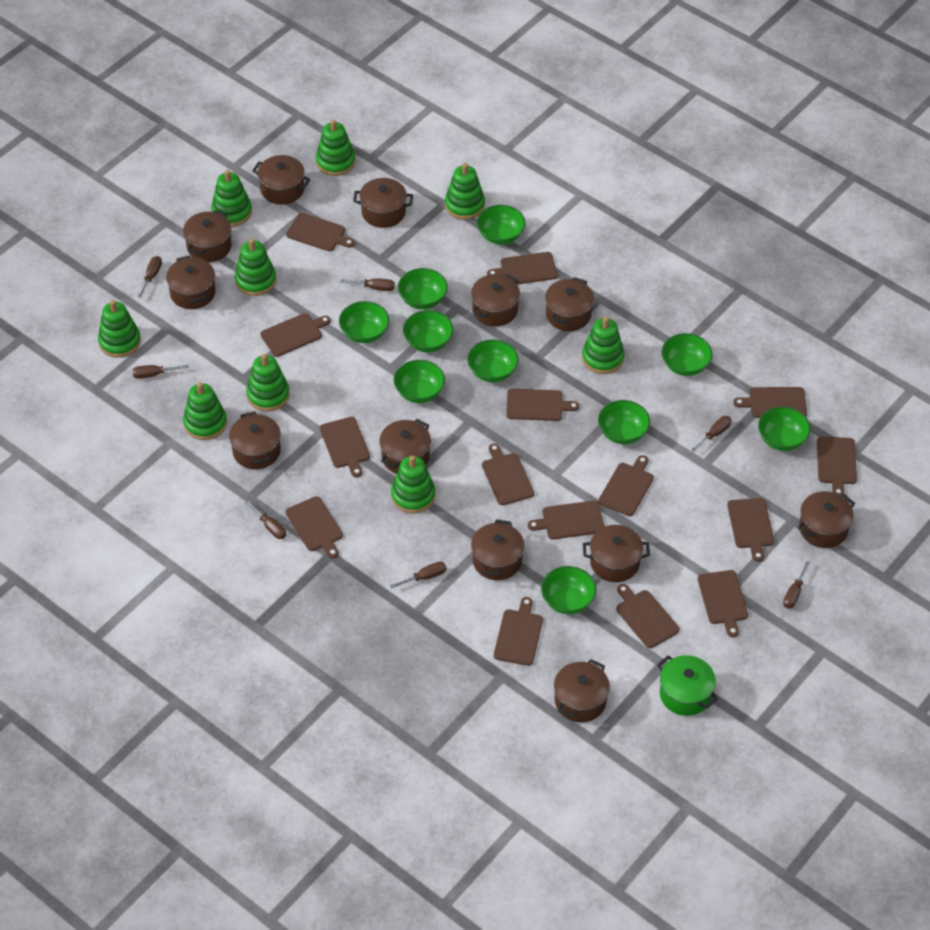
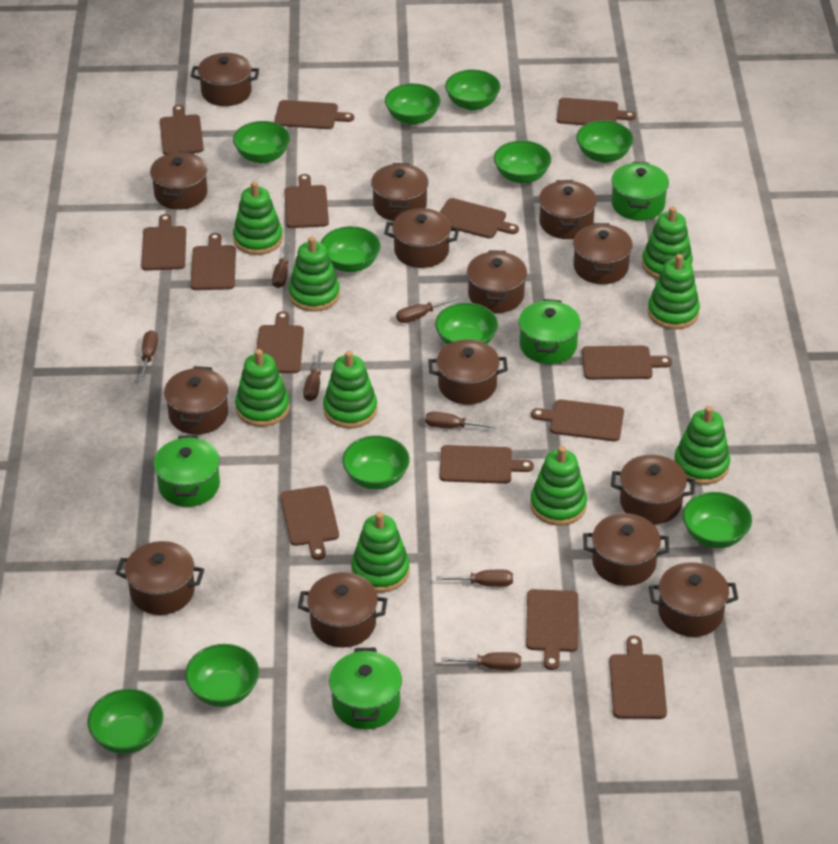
brown cutting board: 15 -> 14
brown pot: 12 -> 14
green bowl: 10 -> 11
green pot: 1 -> 4

